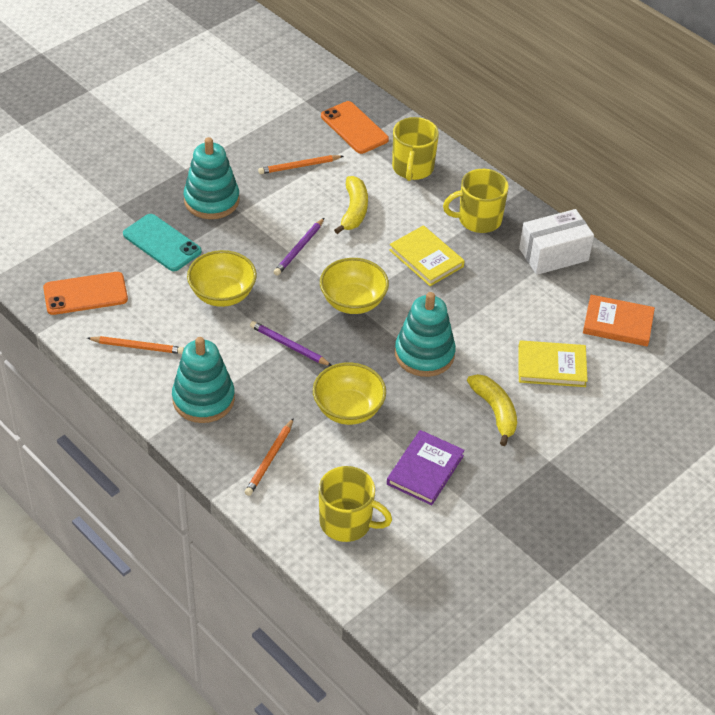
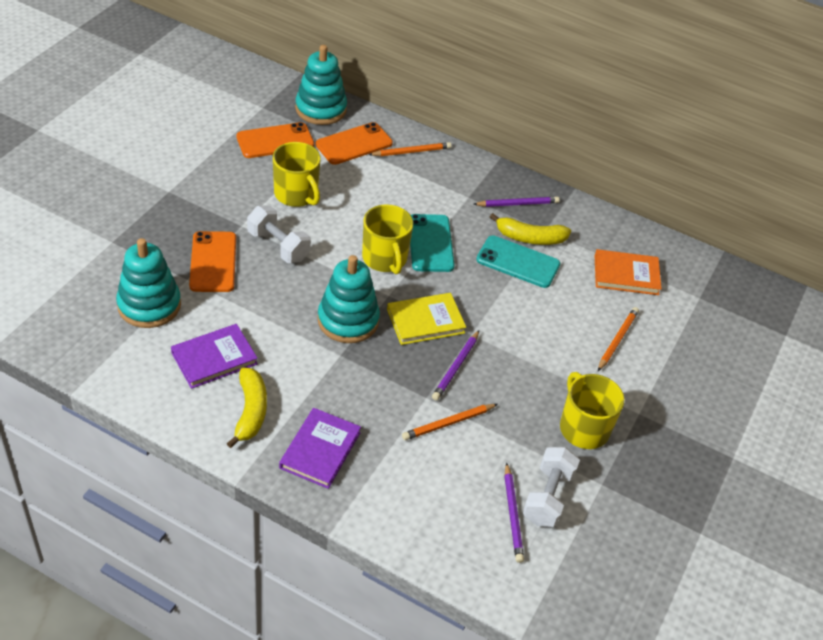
orange phone: 2 -> 3
purple book: 1 -> 2
purple pencil: 2 -> 3
turquoise phone: 1 -> 2
white box: 1 -> 0
white dumbbell: 0 -> 2
yellow book: 2 -> 1
yellow bowl: 3 -> 0

